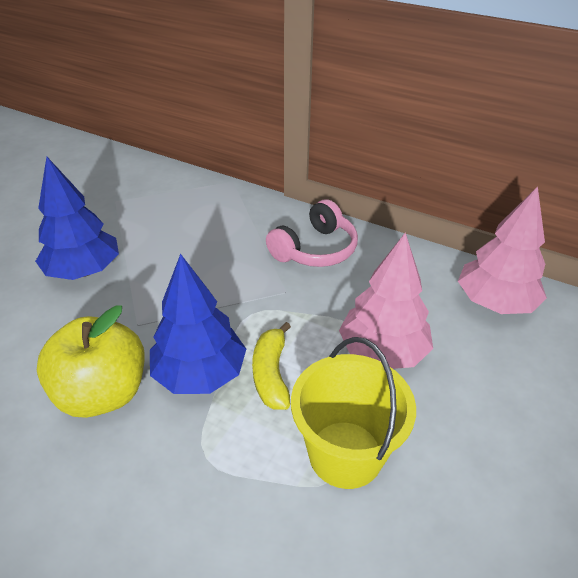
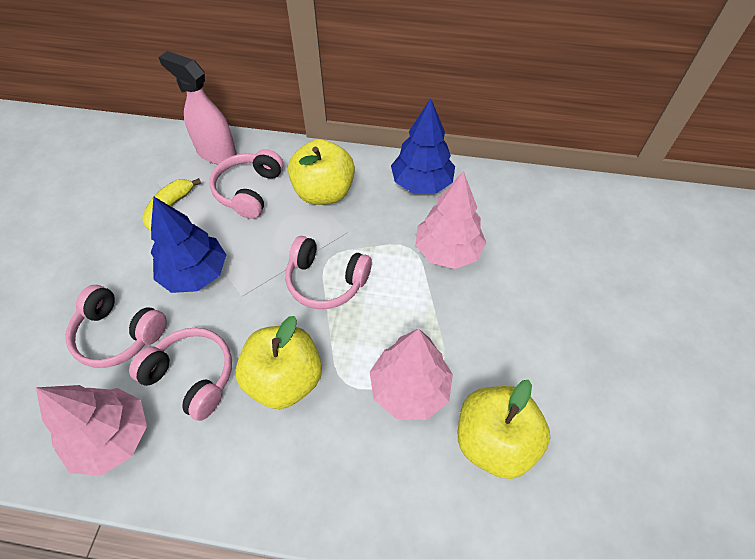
pink headphones: 1 -> 4
pink spray bottle: 0 -> 1
pink tree: 2 -> 3
yellow apple: 1 -> 3
yellow bucket: 1 -> 0

